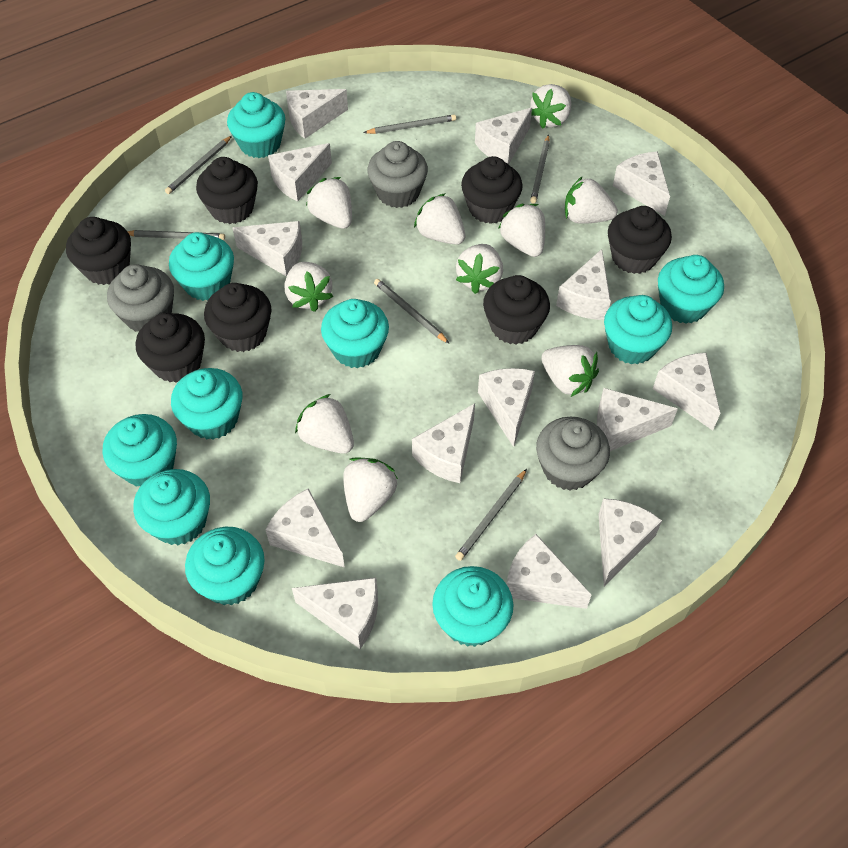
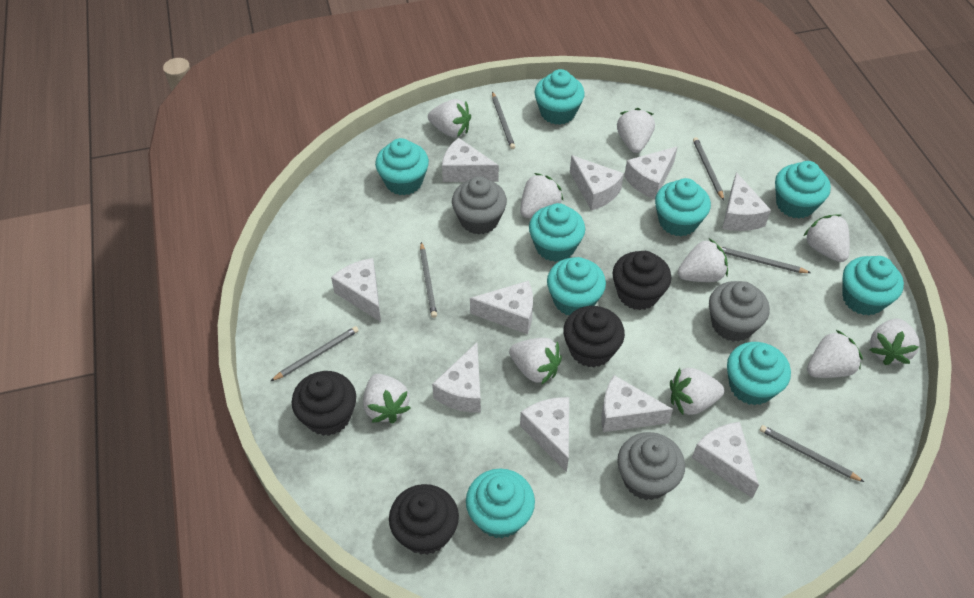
black cupcake: 7 -> 4
turquoise cupcake: 10 -> 9
white cheese: 14 -> 10

